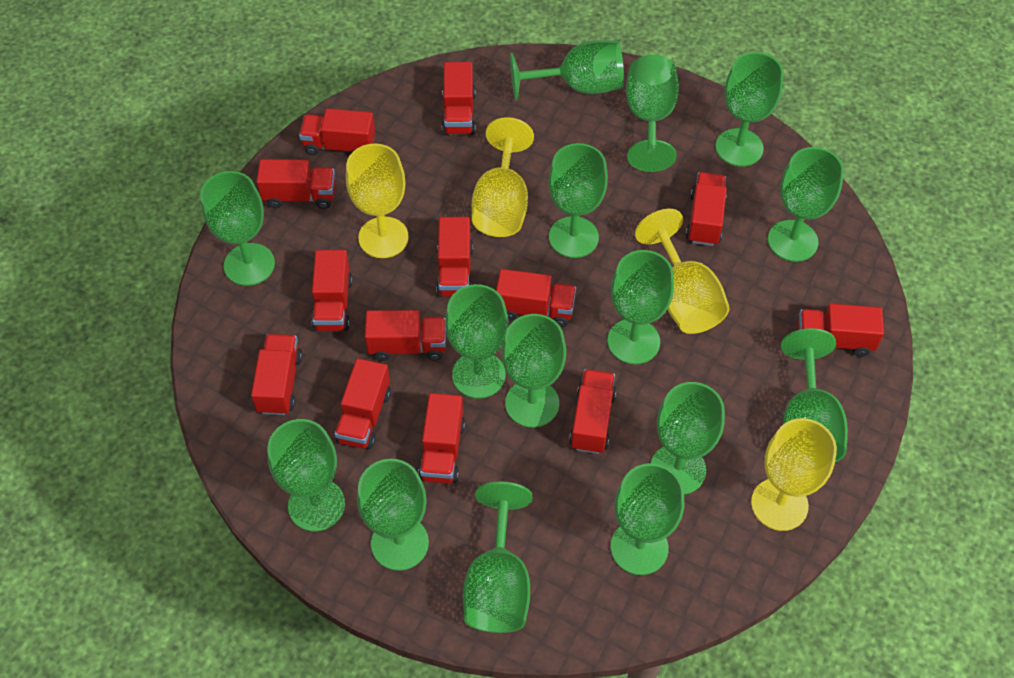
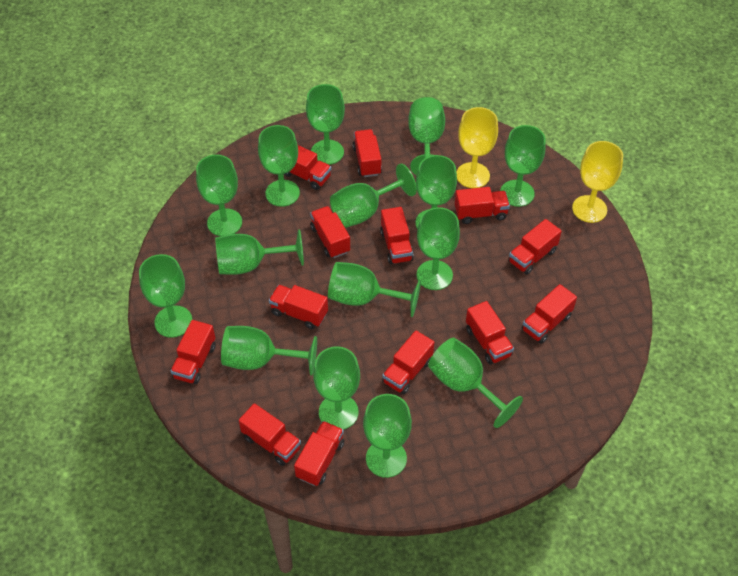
yellow goblet: 4 -> 2

